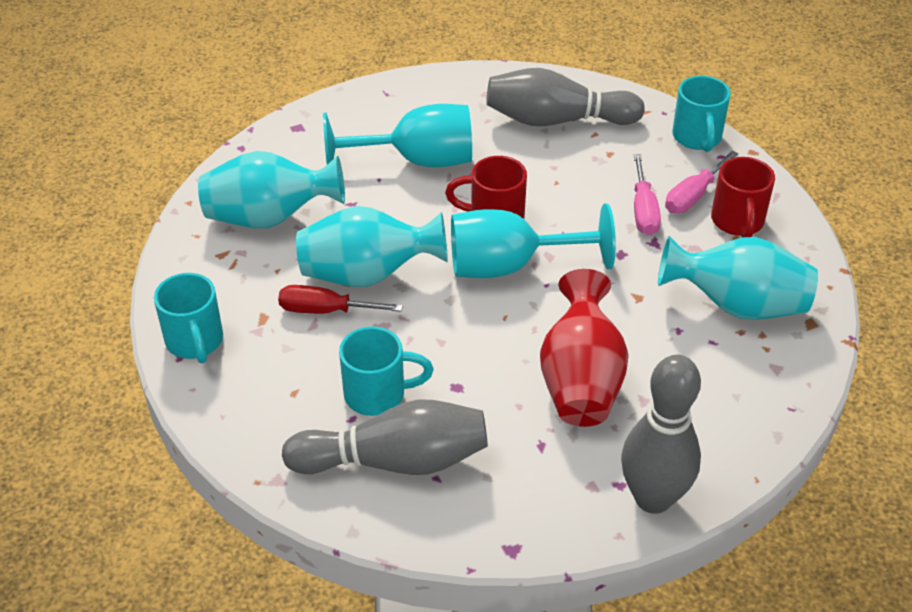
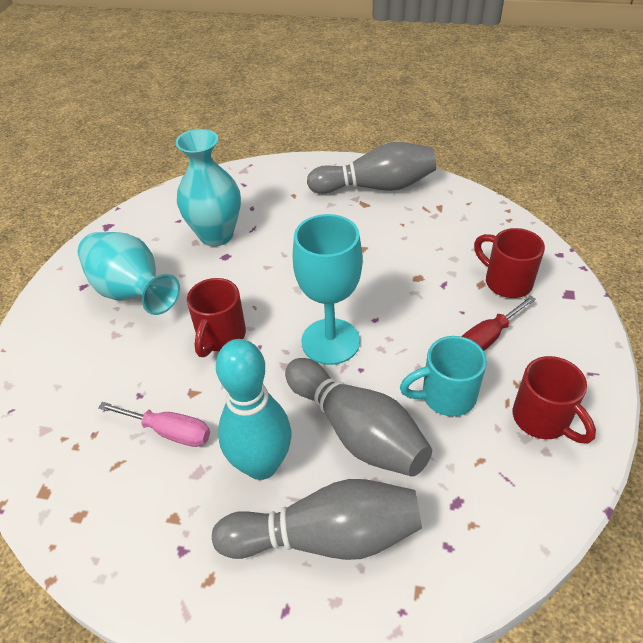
pink screwdriver: 2 -> 1
red mug: 2 -> 3
red vase: 1 -> 0
turquoise bowling pin: 0 -> 1
turquoise goblet: 2 -> 1
turquoise mug: 3 -> 1
turquoise vase: 3 -> 2

